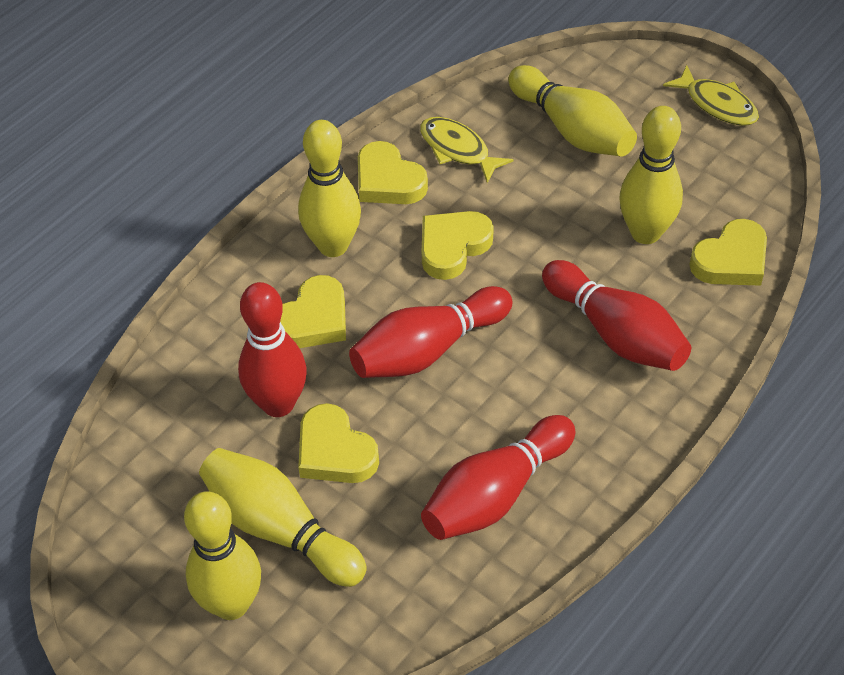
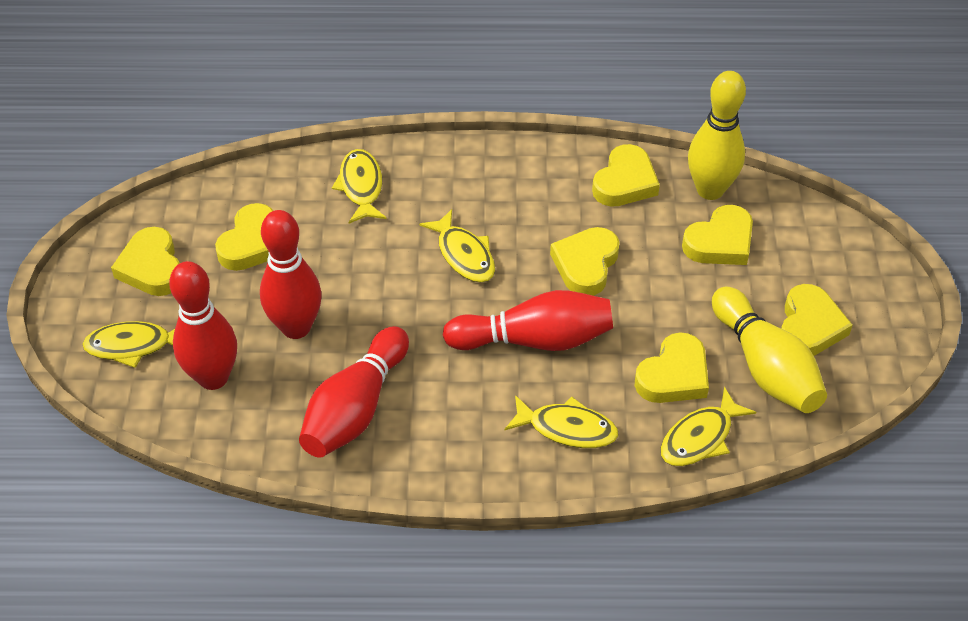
yellow bowling pin: 5 -> 2
yellow fish: 2 -> 5
yellow heart: 5 -> 7

